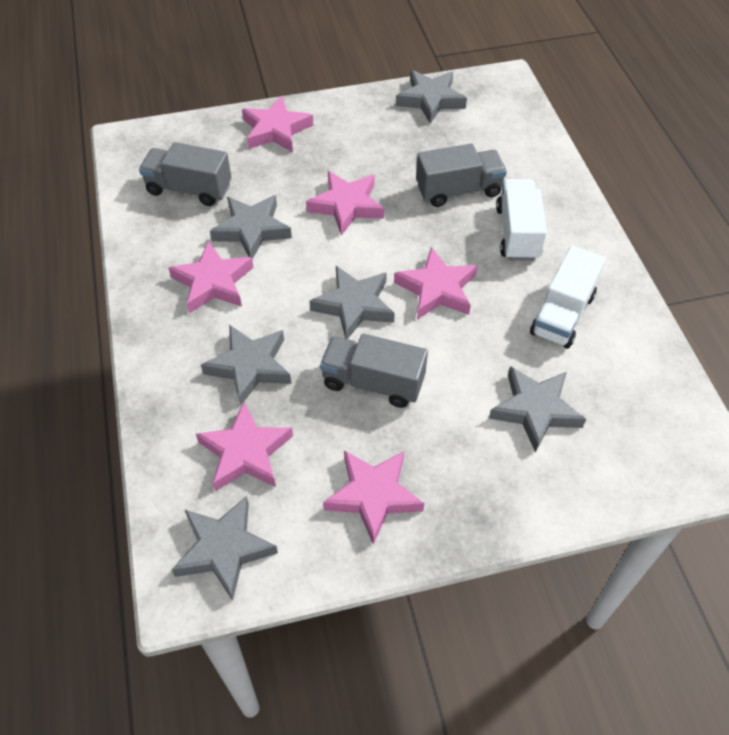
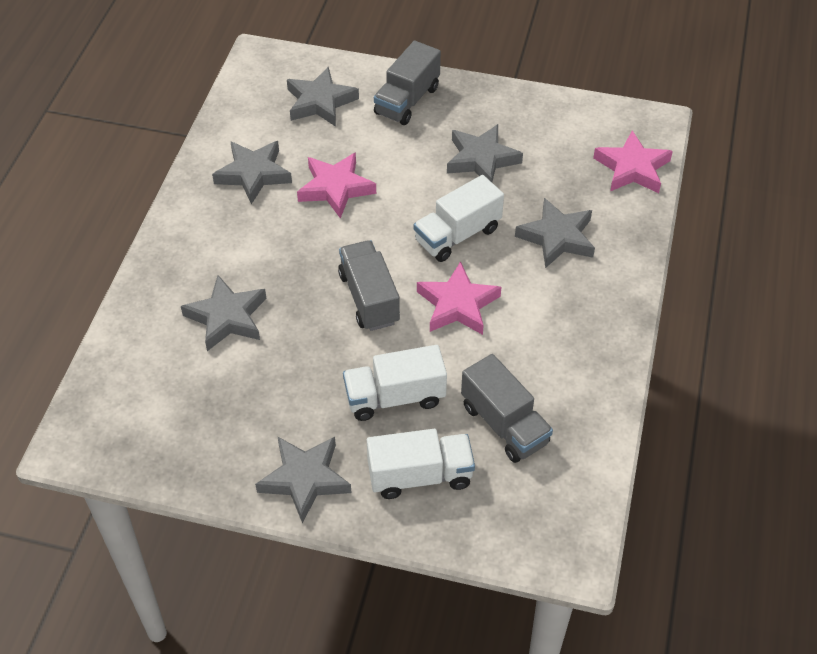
pink star: 6 -> 3
white truck: 2 -> 3

